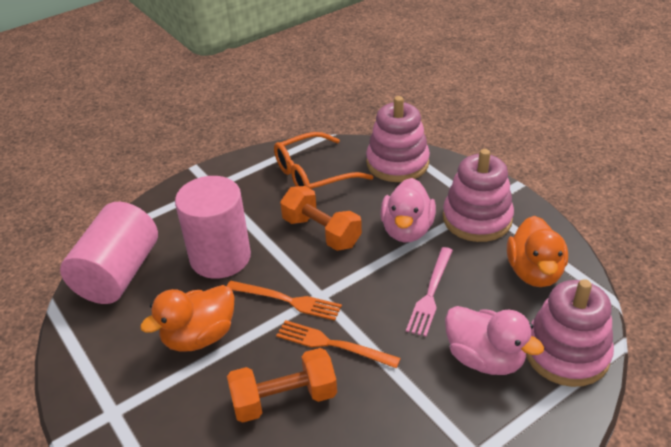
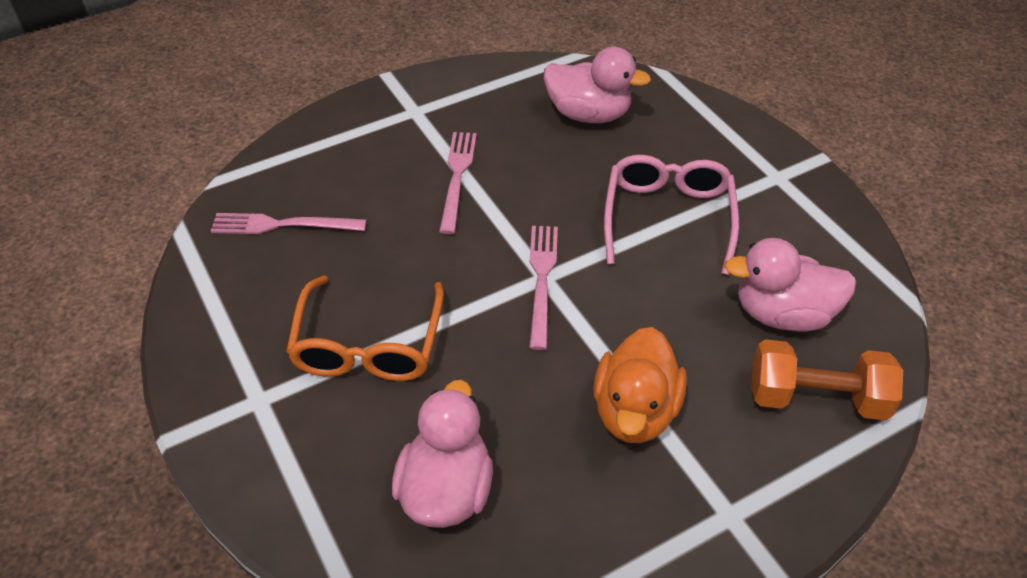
orange duck: 2 -> 1
orange dumbbell: 2 -> 1
orange fork: 2 -> 0
pink cylinder: 2 -> 0
pink duck: 2 -> 3
pink fork: 1 -> 3
pink glasses: 0 -> 1
pink stacking toy: 3 -> 0

